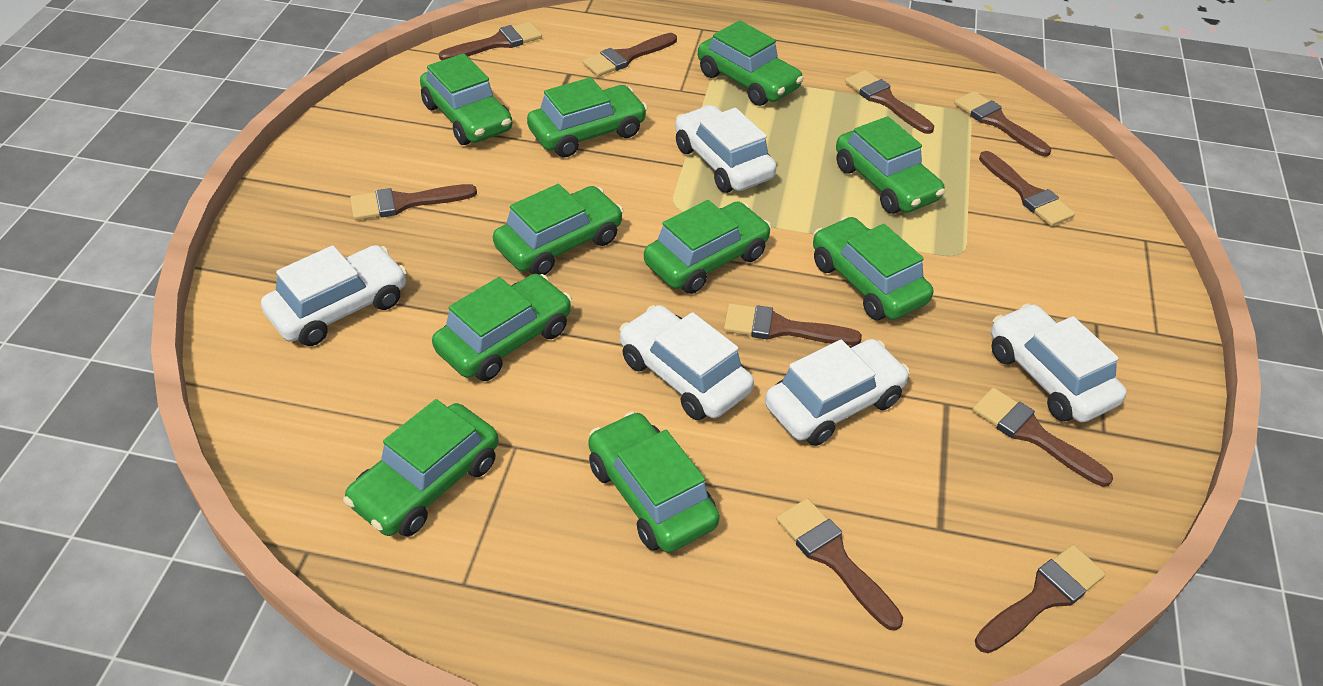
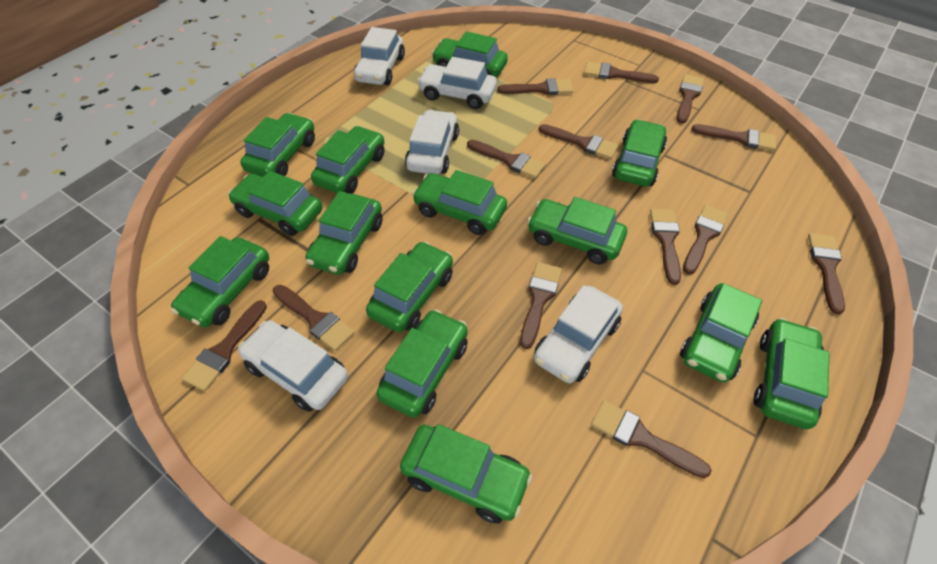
brown brush: 10 -> 13
green car: 10 -> 14

